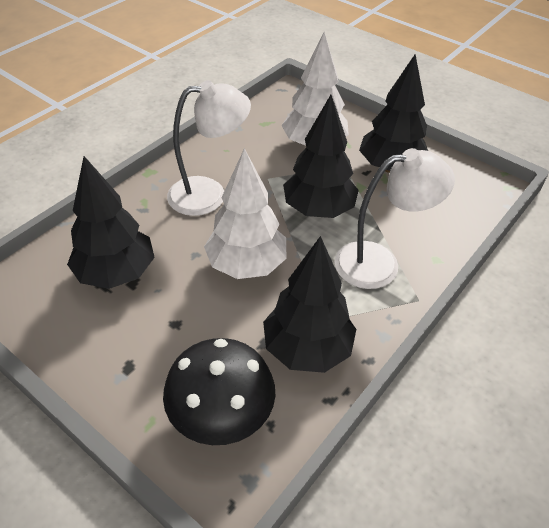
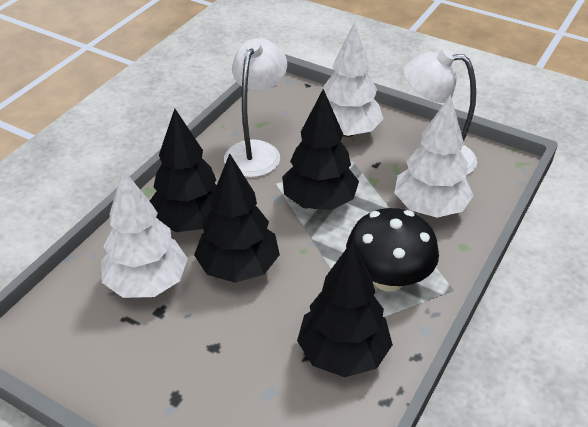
white tree: 2 -> 3

